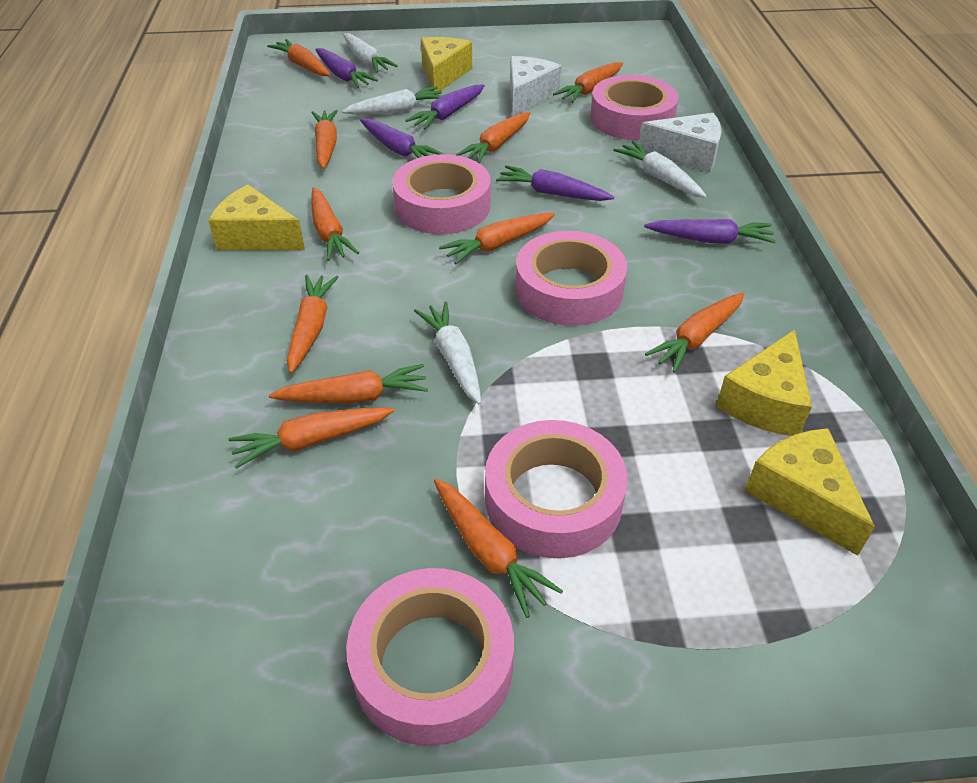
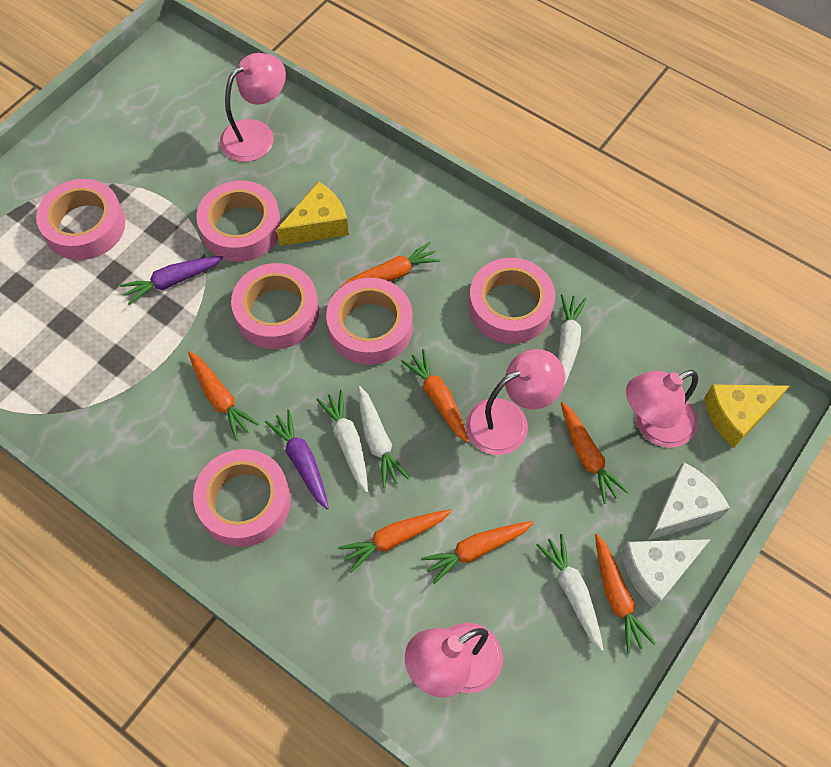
orange carrot: 11 -> 7
pink lamp: 0 -> 4
pink tape: 5 -> 6
purple carrot: 5 -> 2
yellow cheese: 4 -> 2

